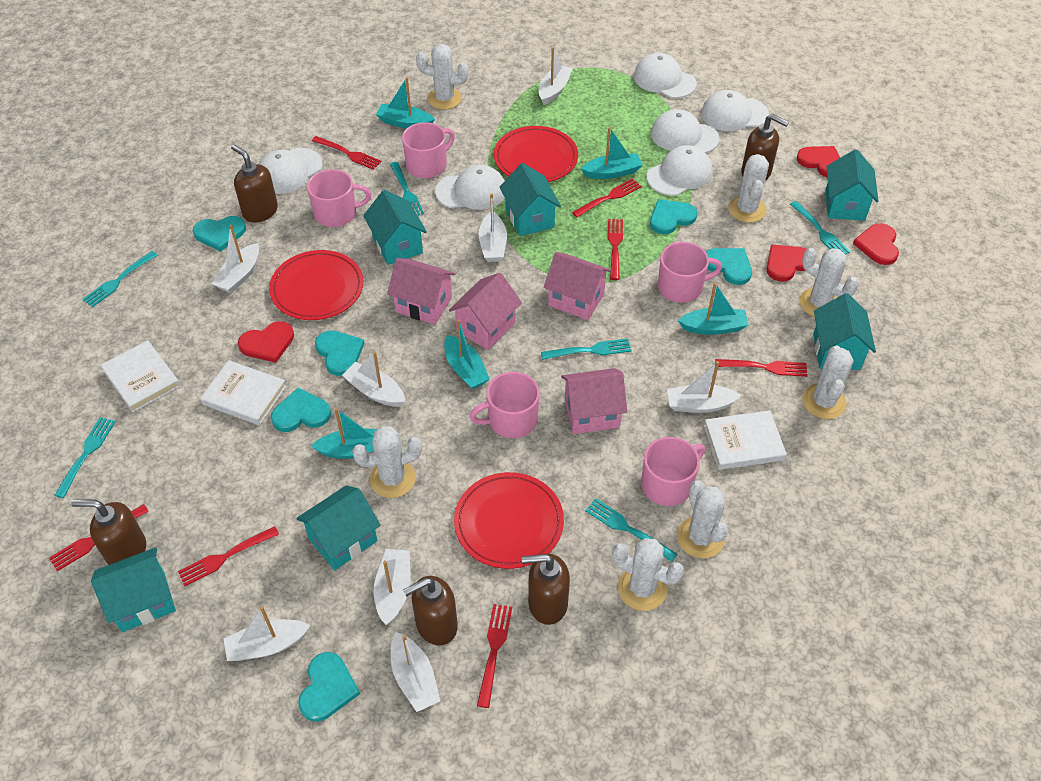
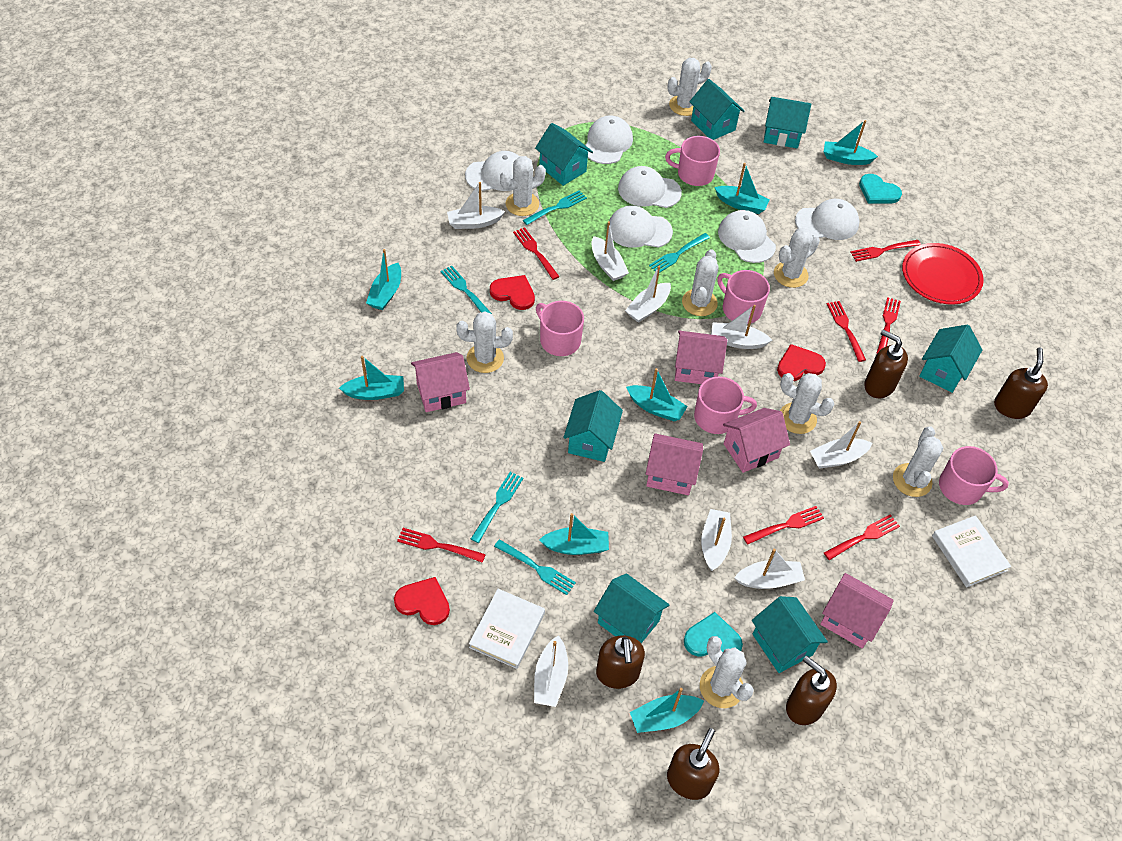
pink house: 4 -> 5
red heart: 4 -> 3
red plate: 3 -> 1
turquoise boat: 5 -> 7
turquoise fork: 6 -> 5
turquoise heart: 6 -> 2
turquoise house: 6 -> 7
white book: 3 -> 2
white cactus: 7 -> 8

